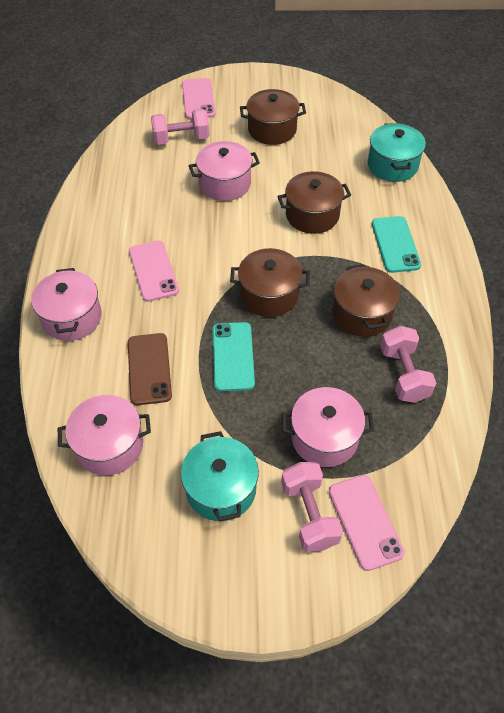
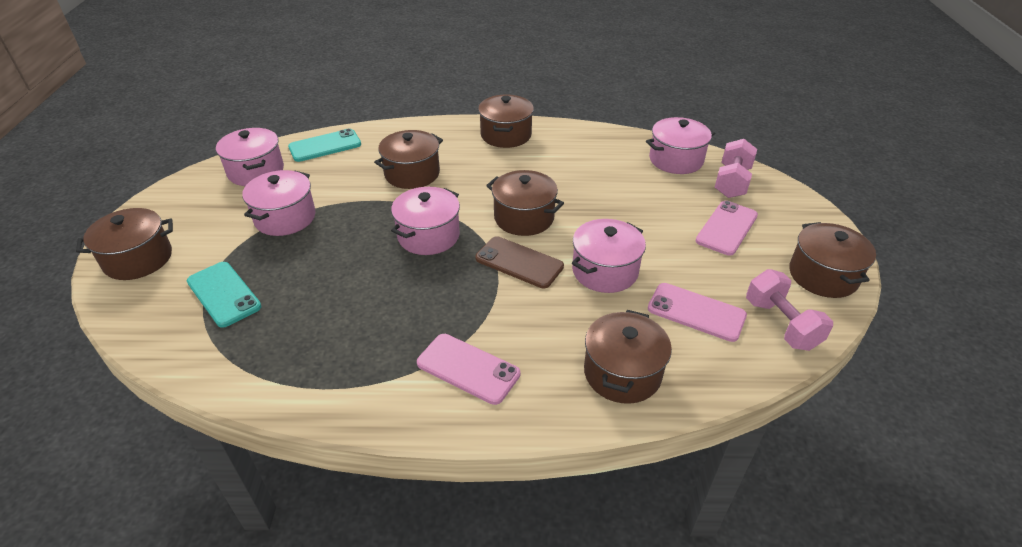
brown pot: 4 -> 6
pink dumbbell: 3 -> 2
pink pot: 4 -> 5
turquoise pot: 2 -> 0

